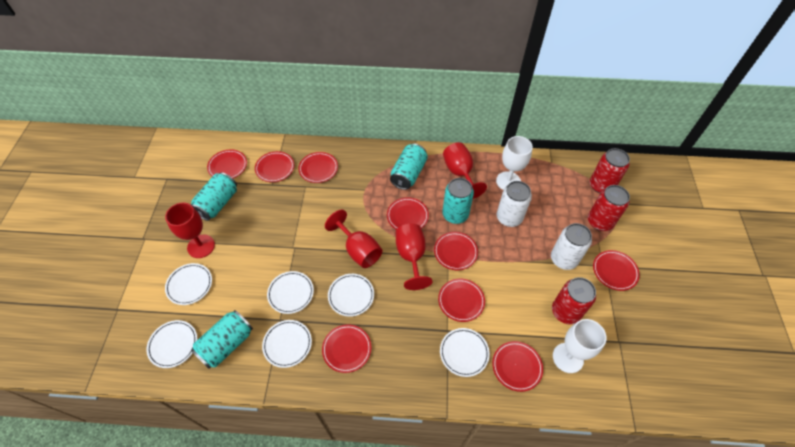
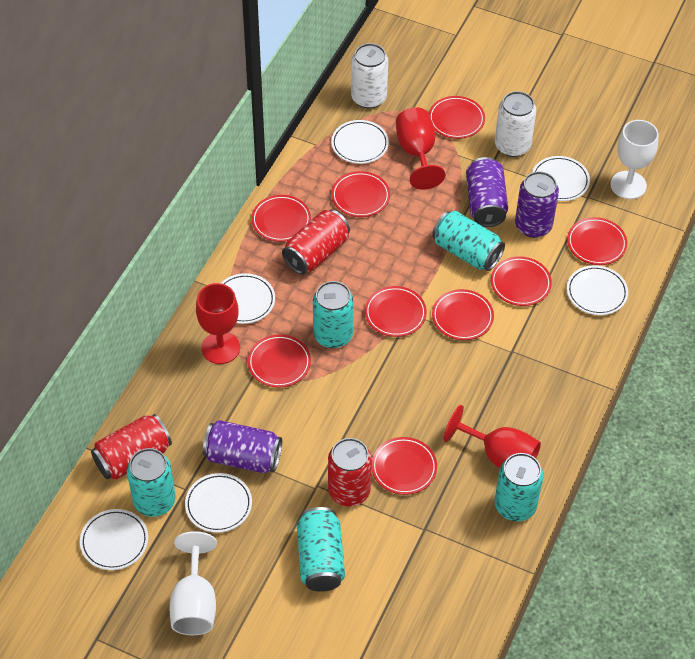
purple can: 0 -> 3
red goblet: 4 -> 3
turquoise can: 4 -> 5

